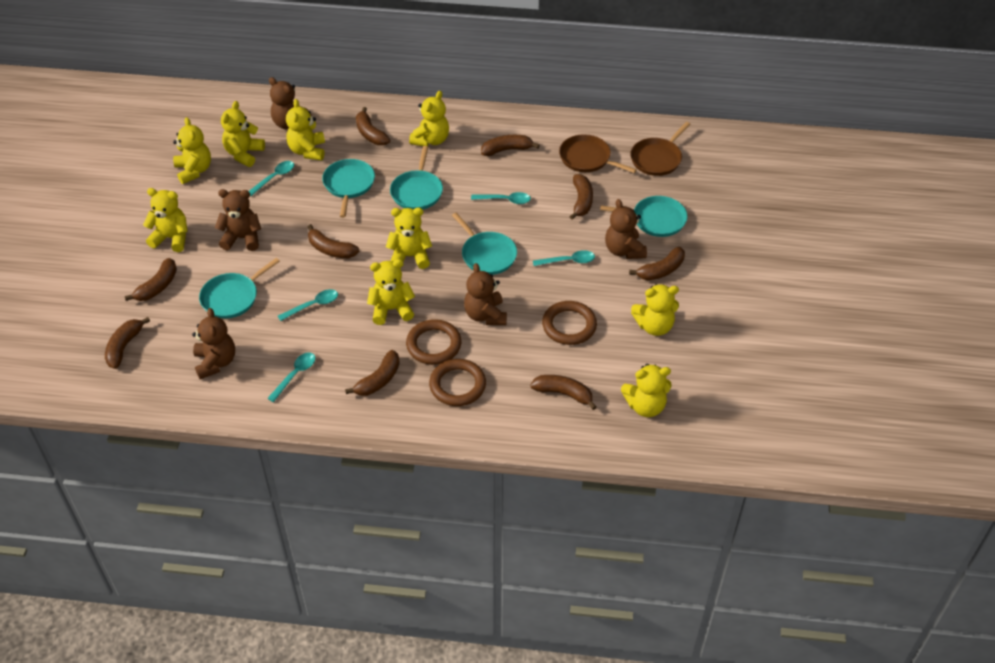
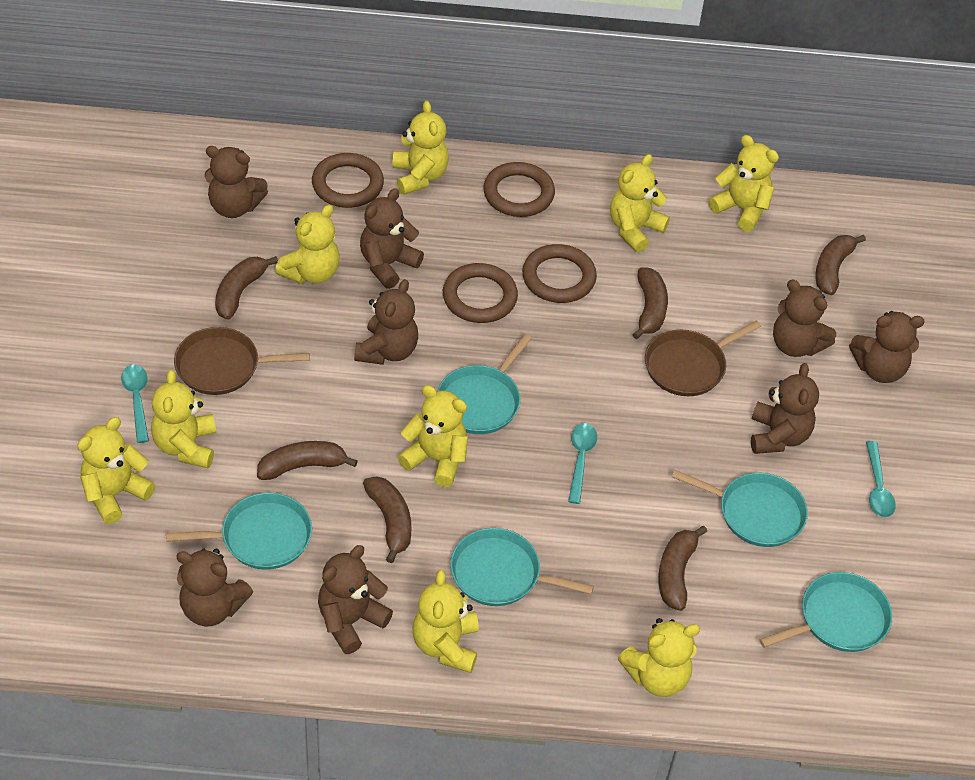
brown banana: 9 -> 6
brown ring: 3 -> 4
brown teddy bear: 5 -> 8
turquoise spoon: 5 -> 3

